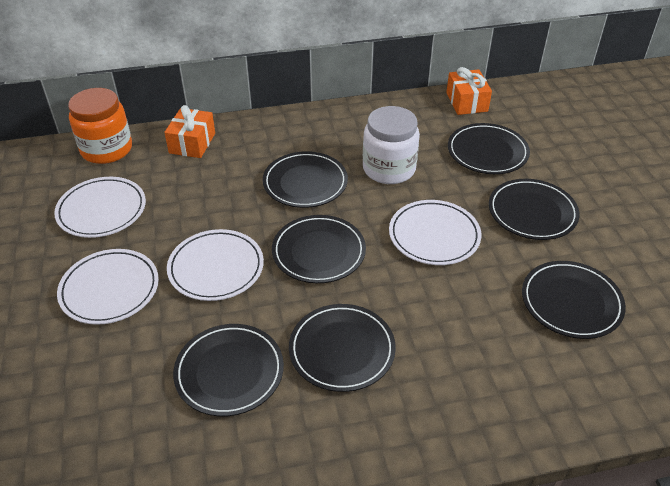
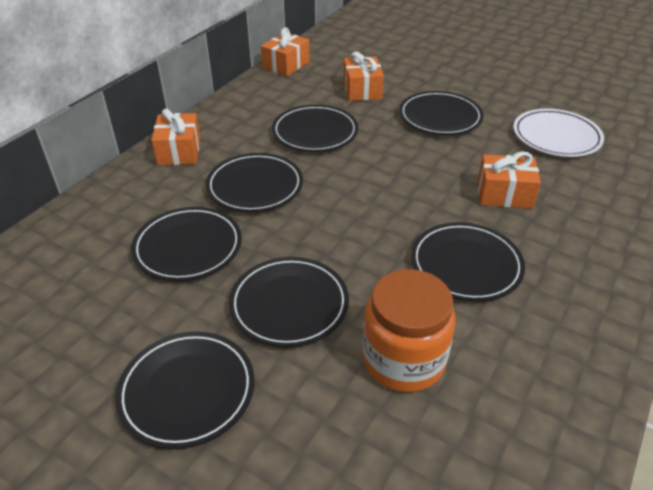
orange gift: 2 -> 4
white jar: 1 -> 0
white plate: 4 -> 1

